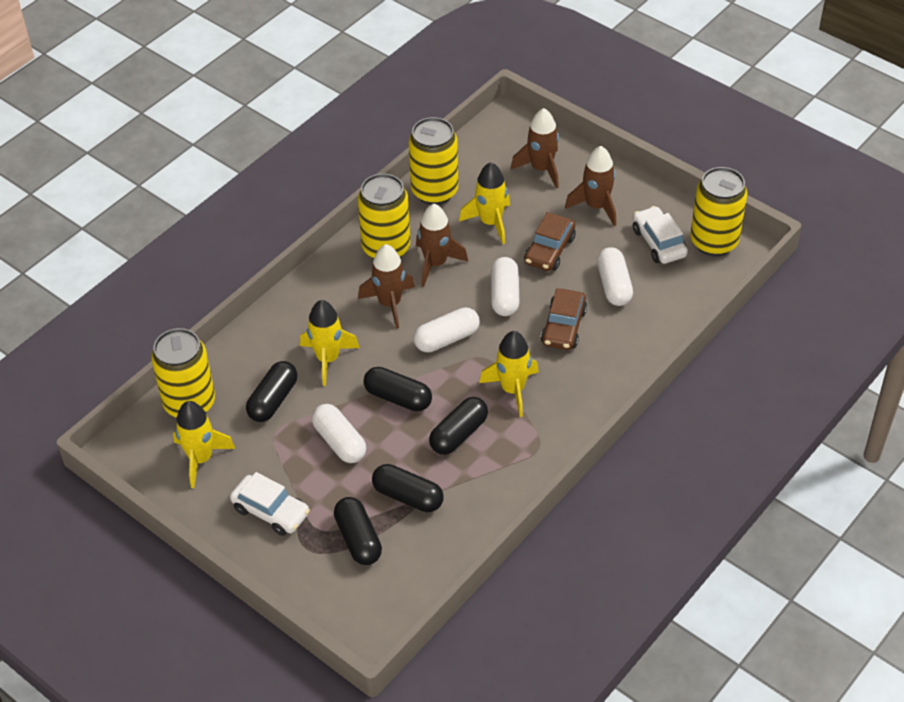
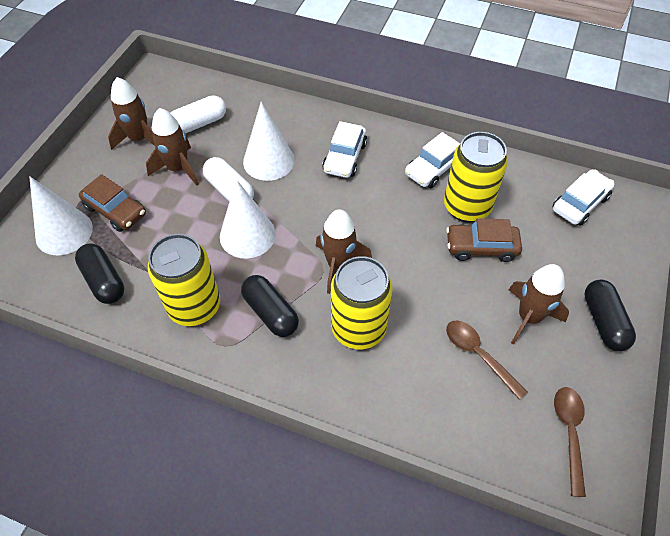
black capsule: 5 -> 3
brown spoon: 0 -> 2
white capsule: 4 -> 2
white car: 2 -> 3
white cone: 0 -> 3
yellow can: 4 -> 3
yellow rocket: 4 -> 0

